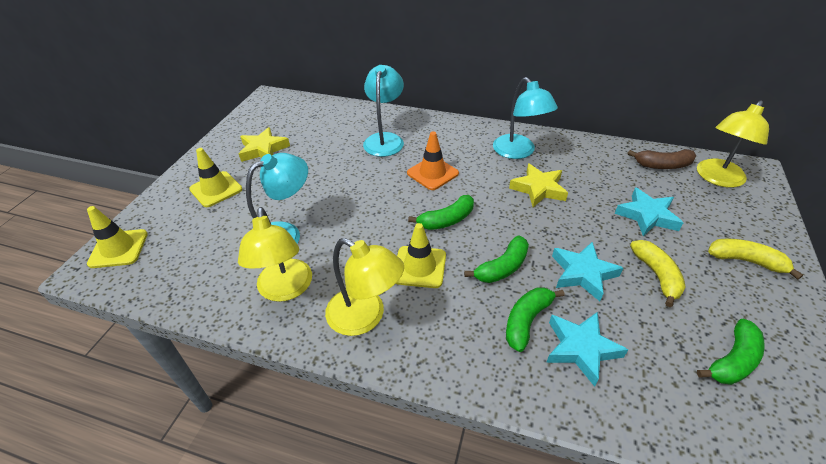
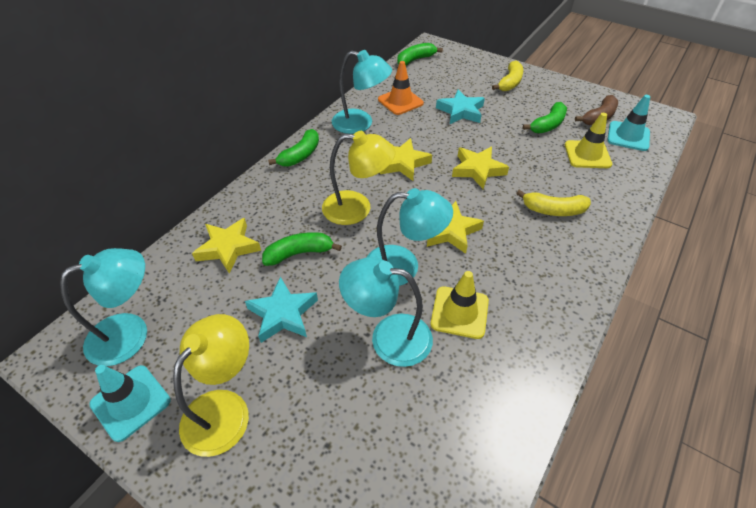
turquoise lamp: 3 -> 4
turquoise star: 3 -> 2
turquoise traffic cone: 0 -> 2
yellow lamp: 3 -> 2
yellow star: 2 -> 4
yellow traffic cone: 3 -> 2

